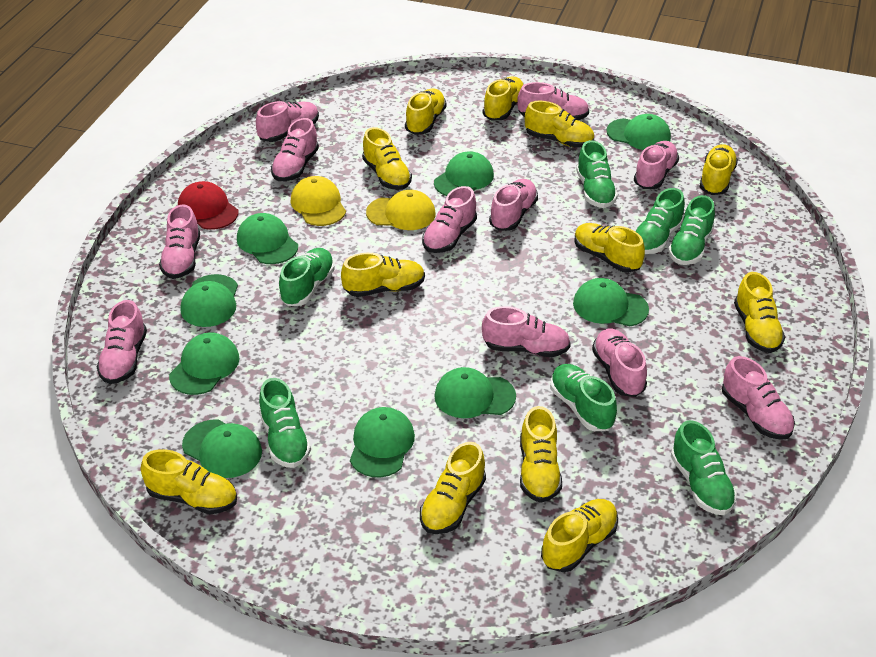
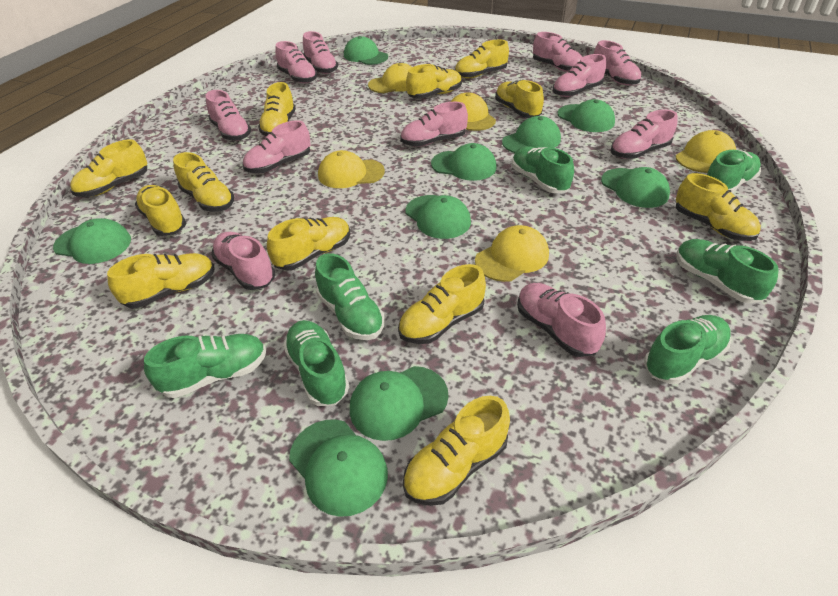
red cap: 1 -> 0
yellow cap: 2 -> 5

